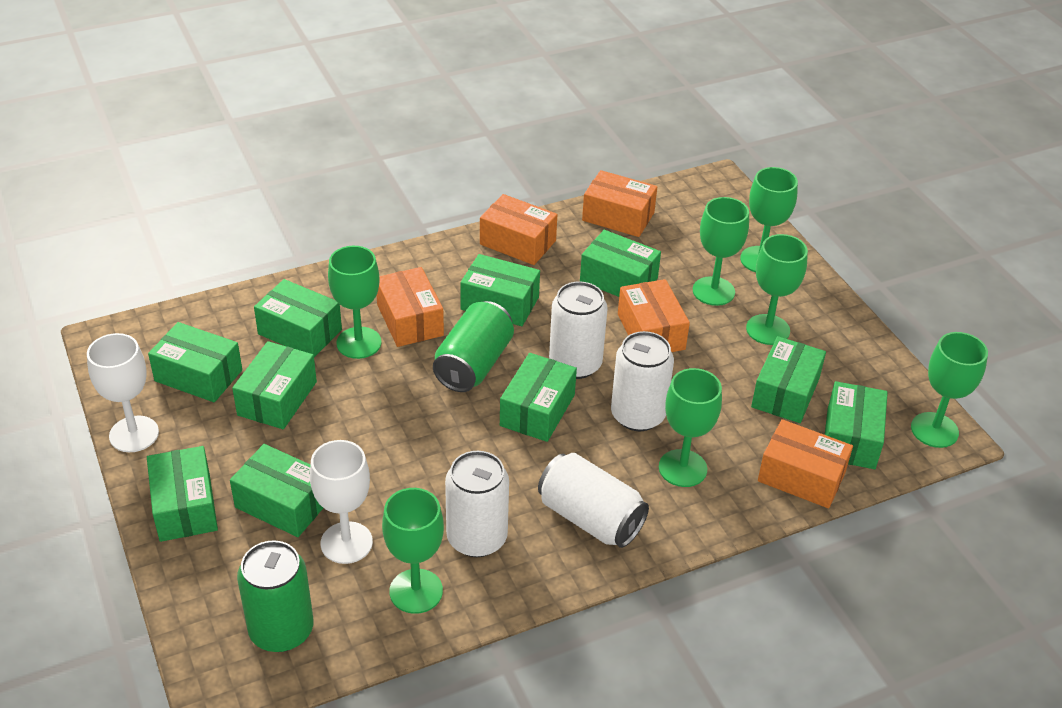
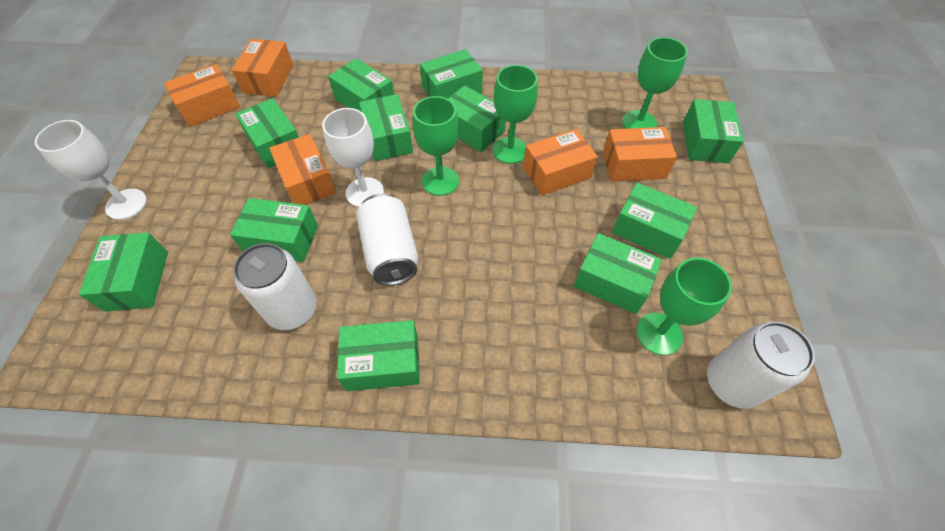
green box: 10 -> 11
green can: 2 -> 0
green goblet: 7 -> 4
white can: 4 -> 3

